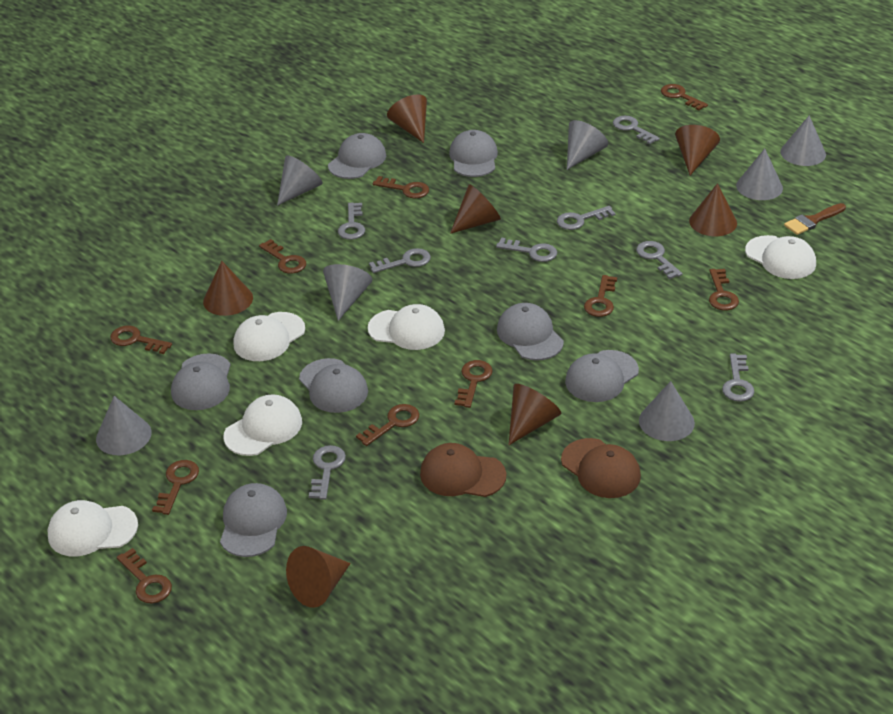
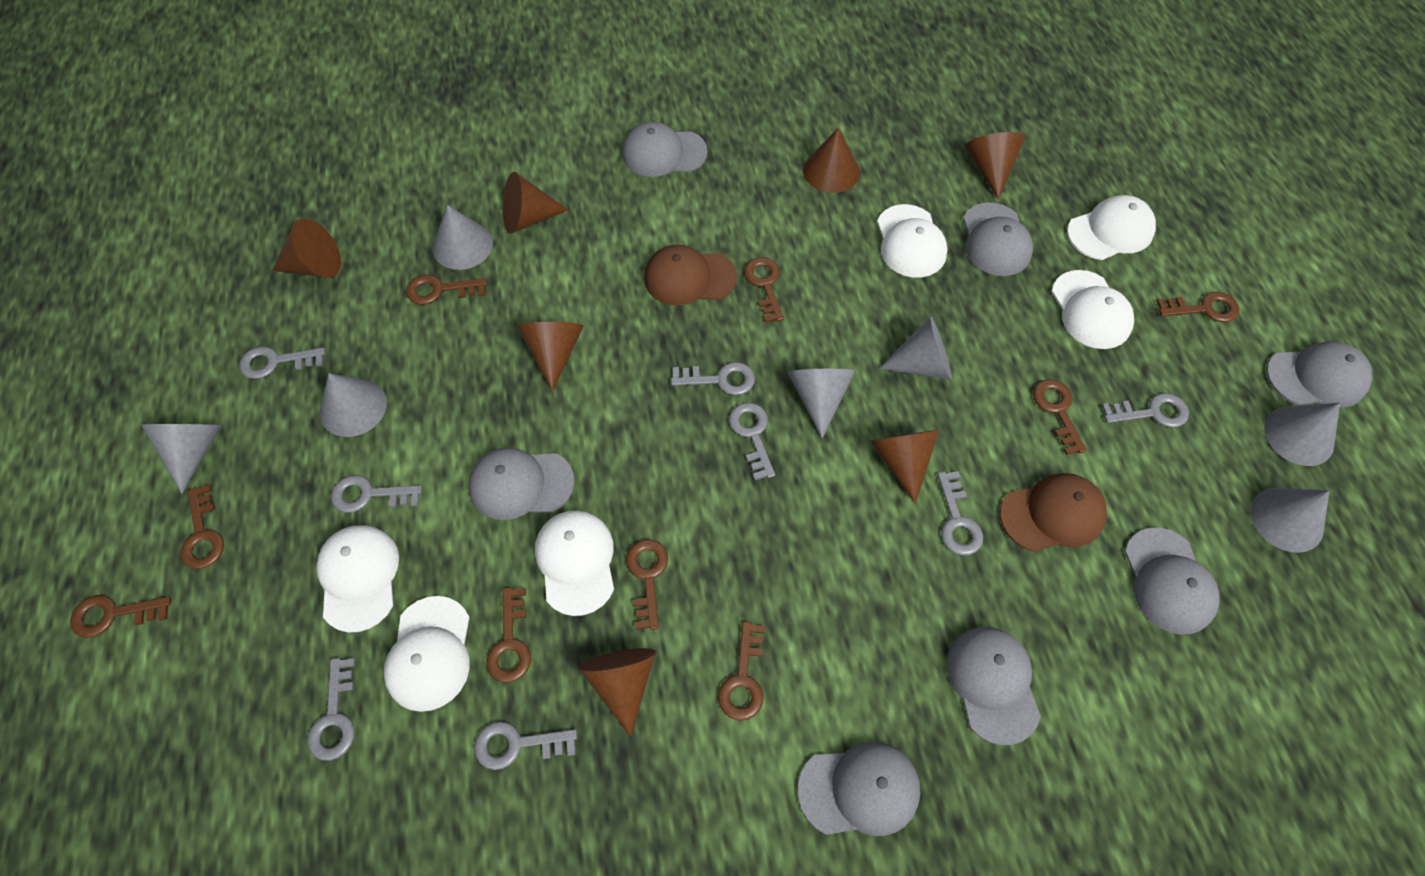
brown brush: 1 -> 0
brown key: 10 -> 9
white cap: 5 -> 6

